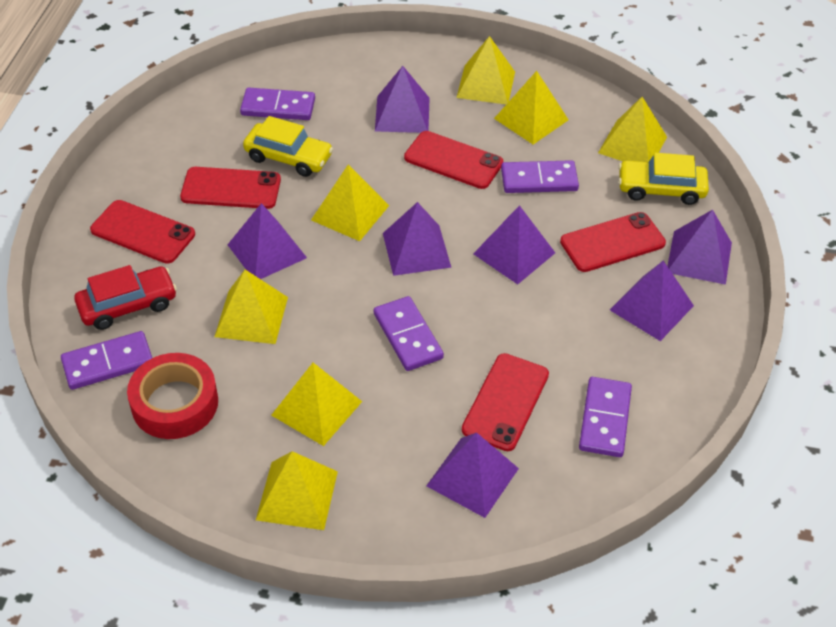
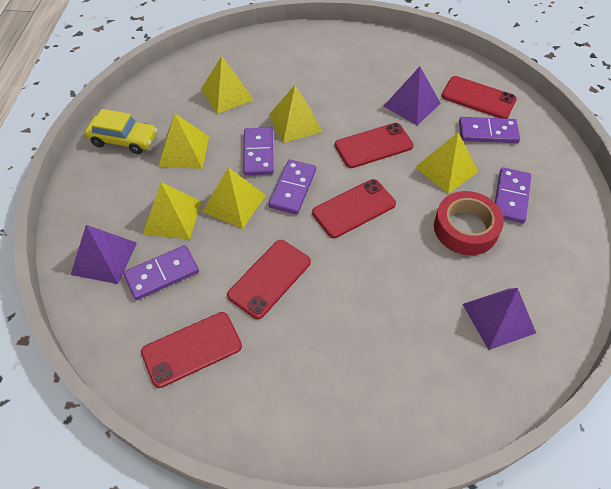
purple pyramid: 7 -> 3
red car: 1 -> 0
yellow car: 2 -> 1
yellow pyramid: 7 -> 6

